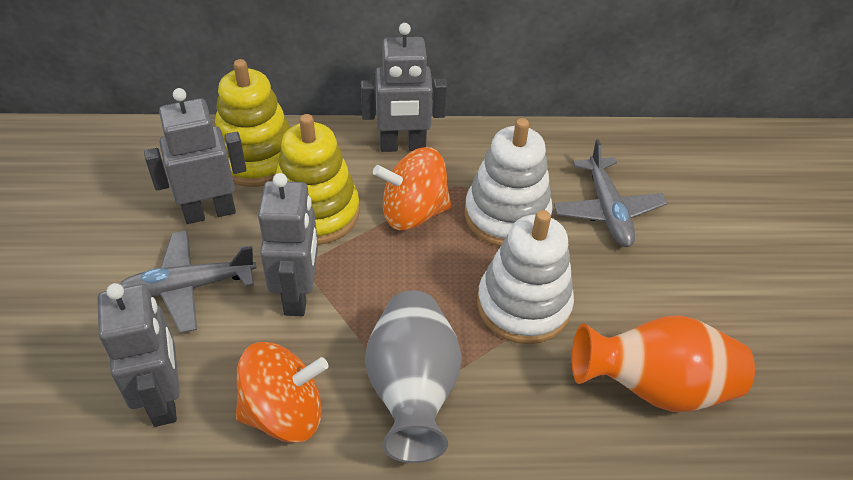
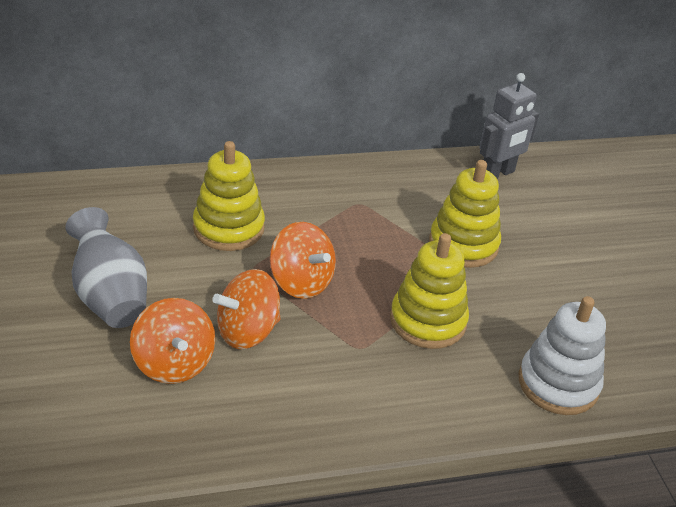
grey plane: 2 -> 0
grey robot: 4 -> 1
orange spinning top: 2 -> 3
orange vase: 1 -> 0
white stacking toy: 2 -> 1
yellow stacking toy: 2 -> 3

